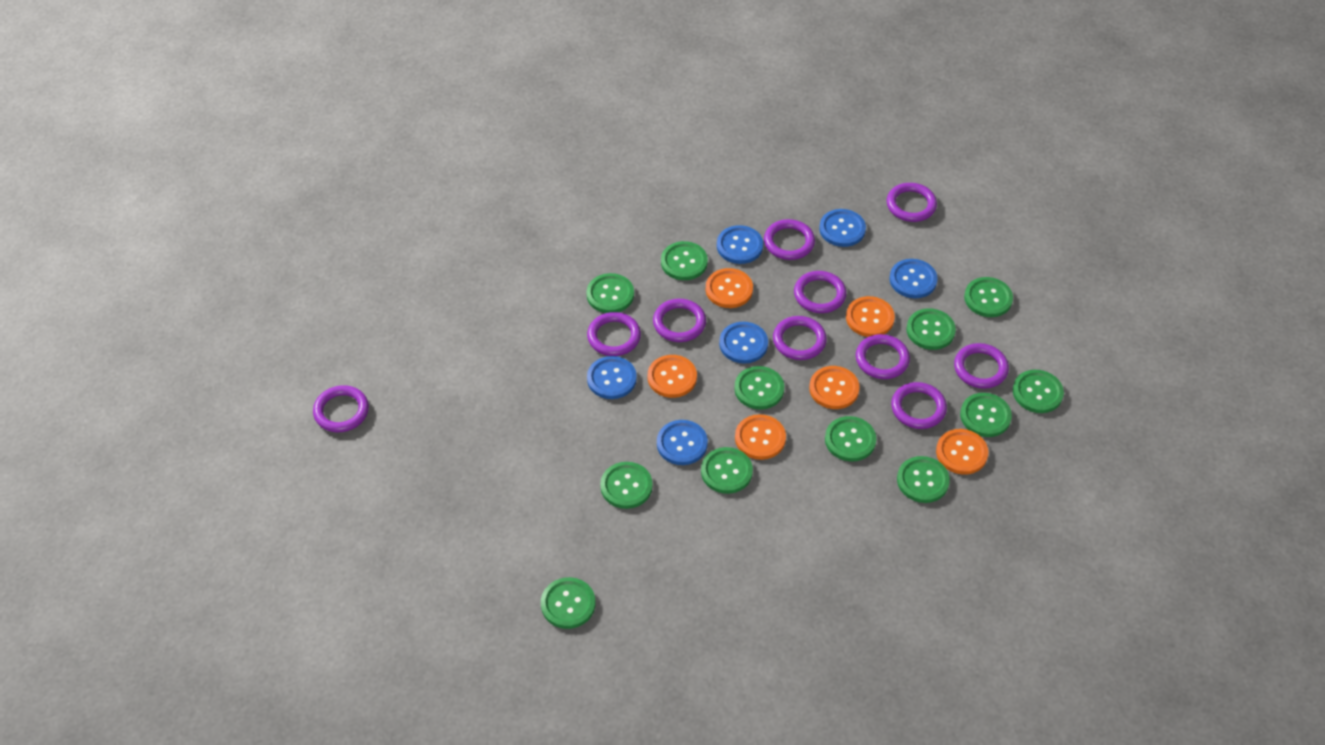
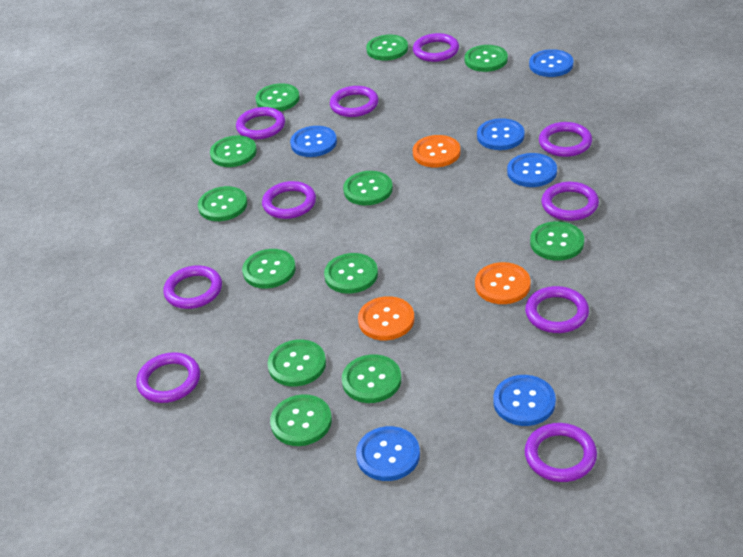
orange button: 6 -> 3

